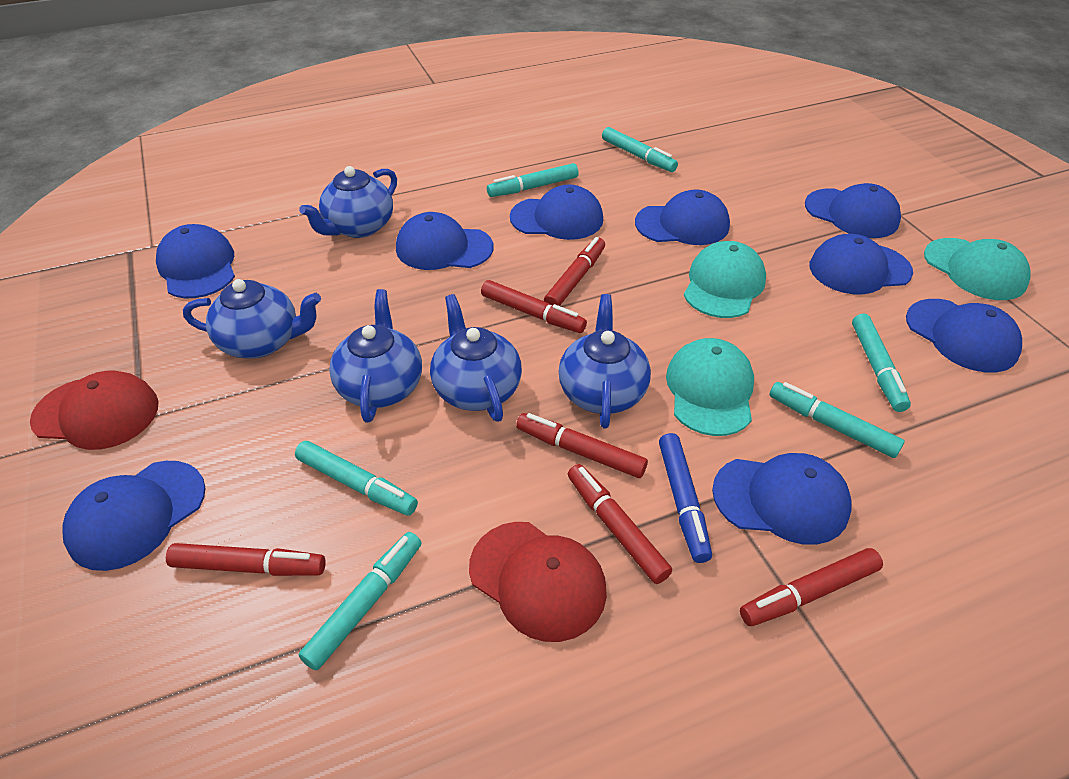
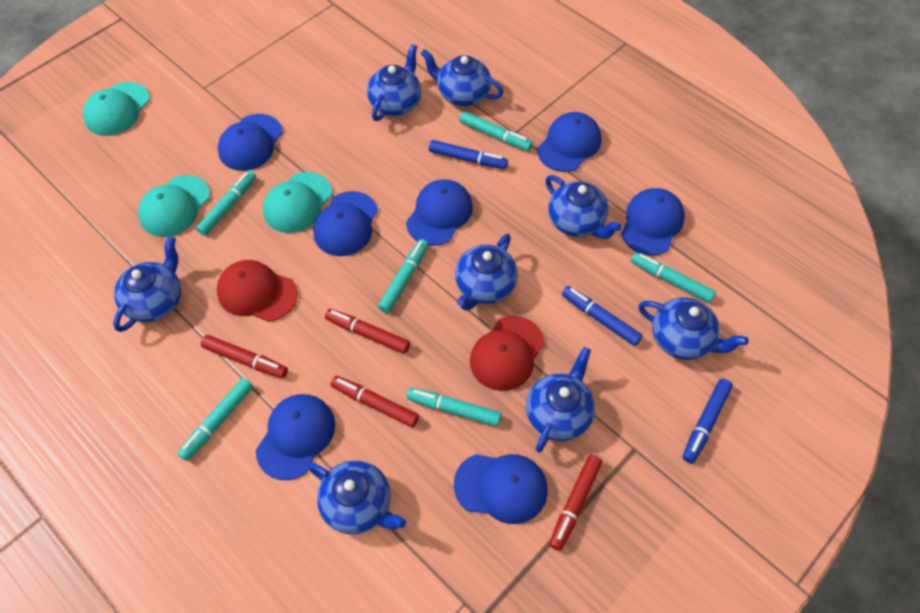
blue cap: 9 -> 7
blue marker: 1 -> 3
blue teapot: 5 -> 8
red marker: 6 -> 4

